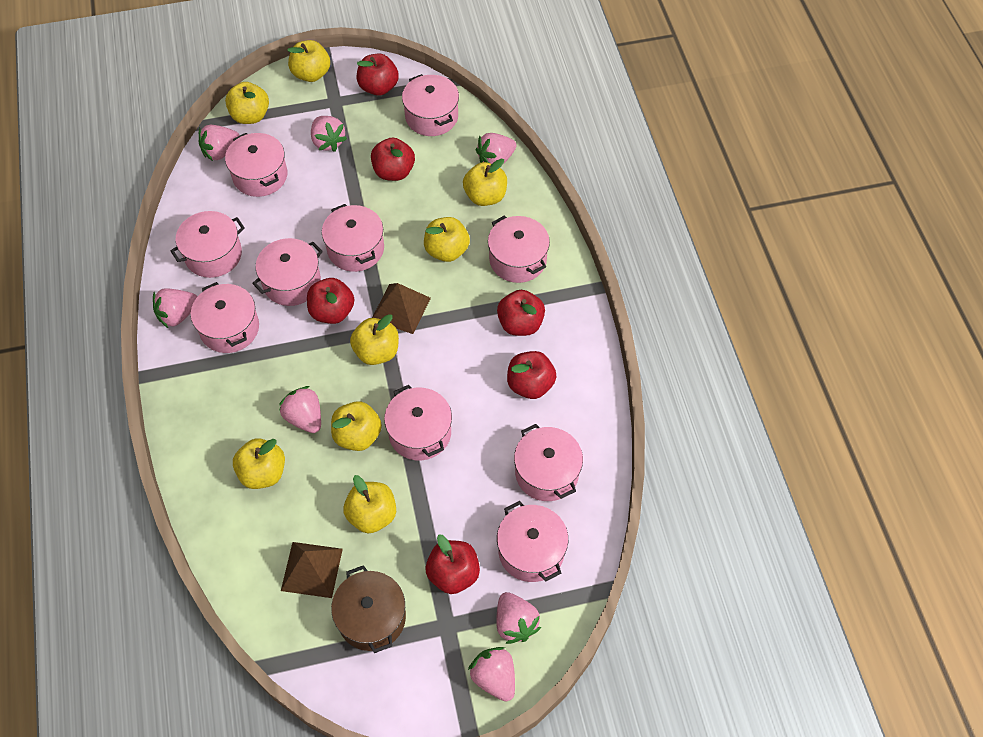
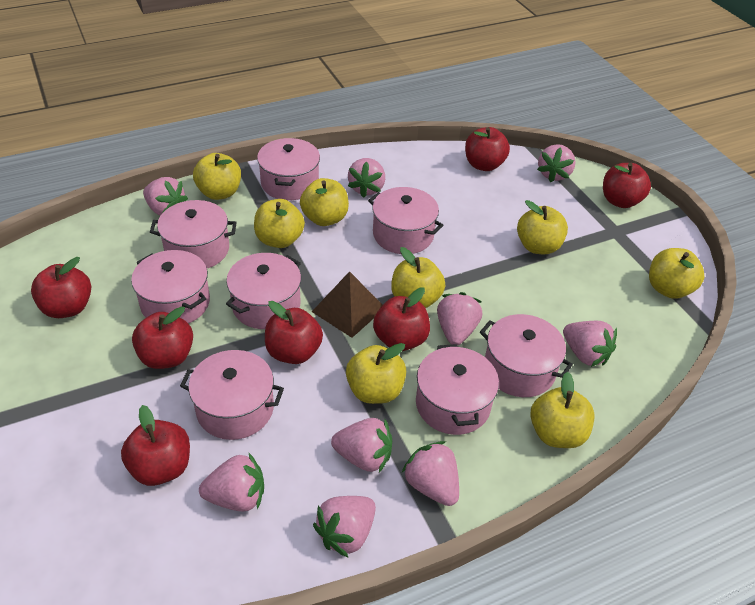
brown pot: 1 -> 0
brown pyramid: 2 -> 1
pink pot: 10 -> 8
pink strawberry: 7 -> 9
red apple: 6 -> 7

